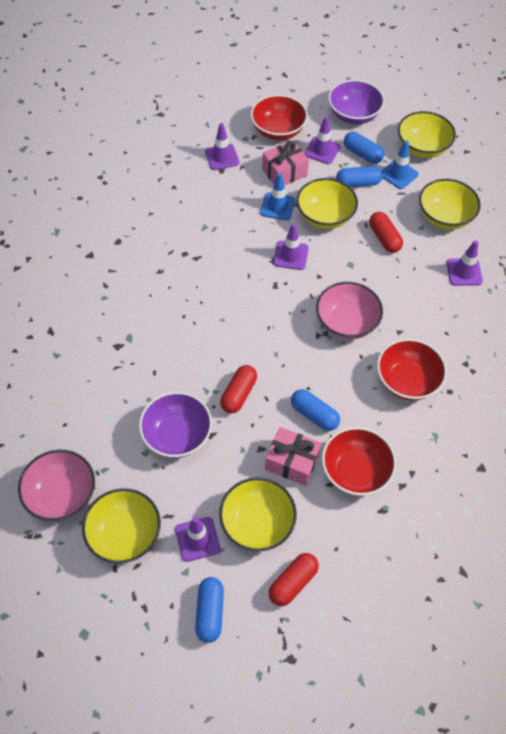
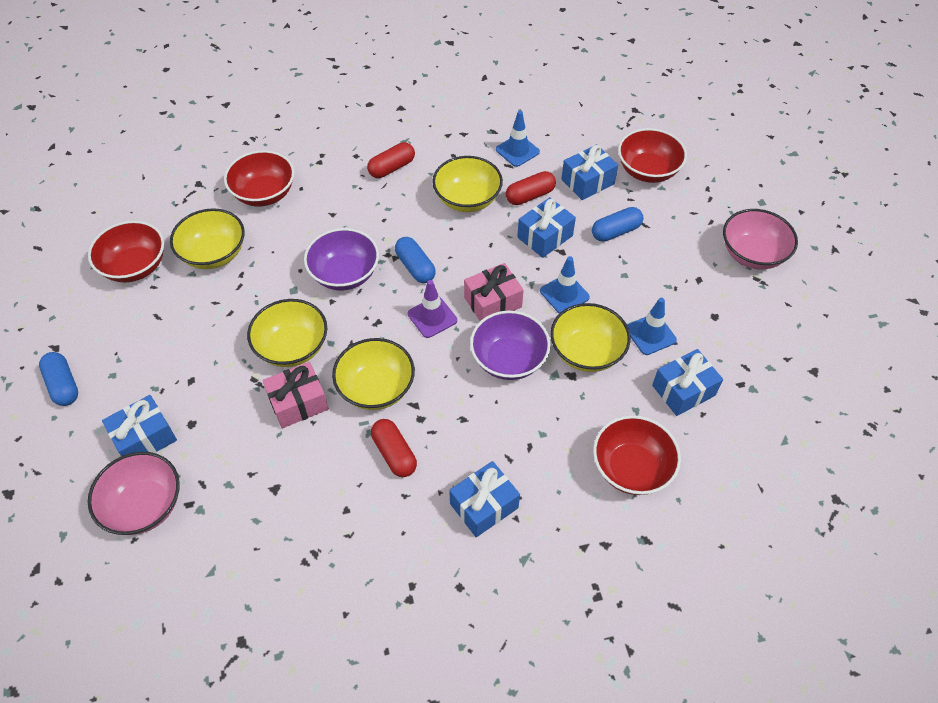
blue capsule: 4 -> 3
blue gift: 0 -> 5
blue traffic cone: 2 -> 3
purple traffic cone: 5 -> 1
red bowl: 3 -> 4

